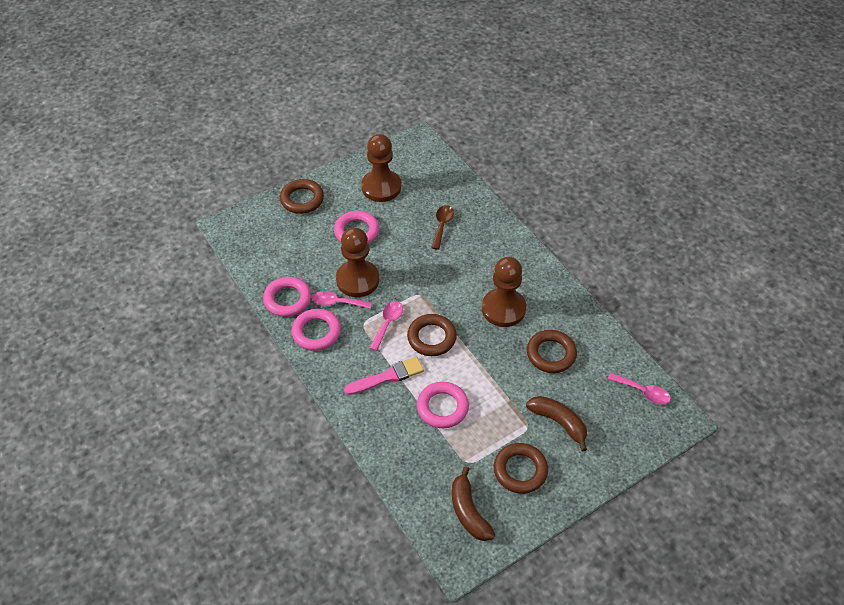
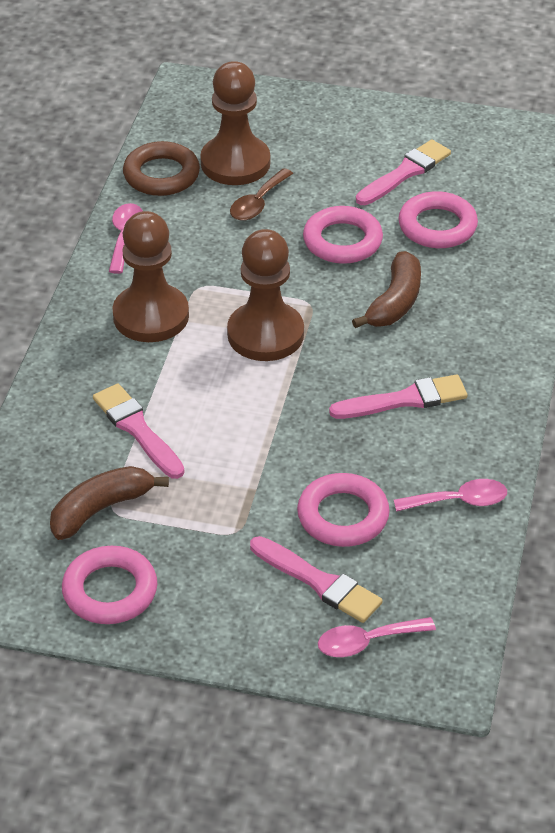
brown ring: 4 -> 1
pink brush: 1 -> 4

